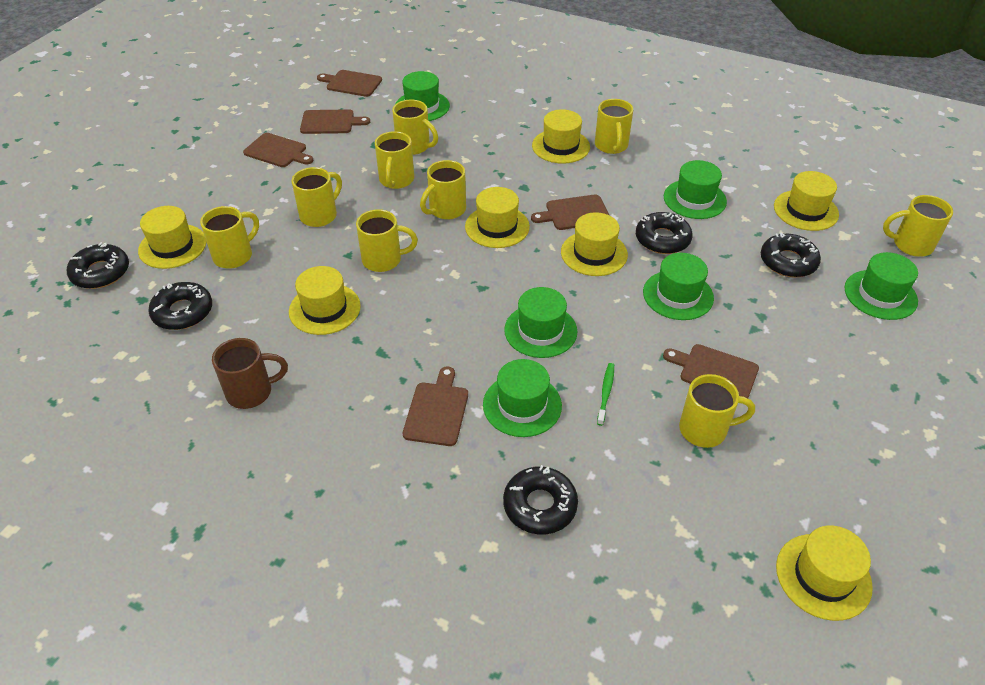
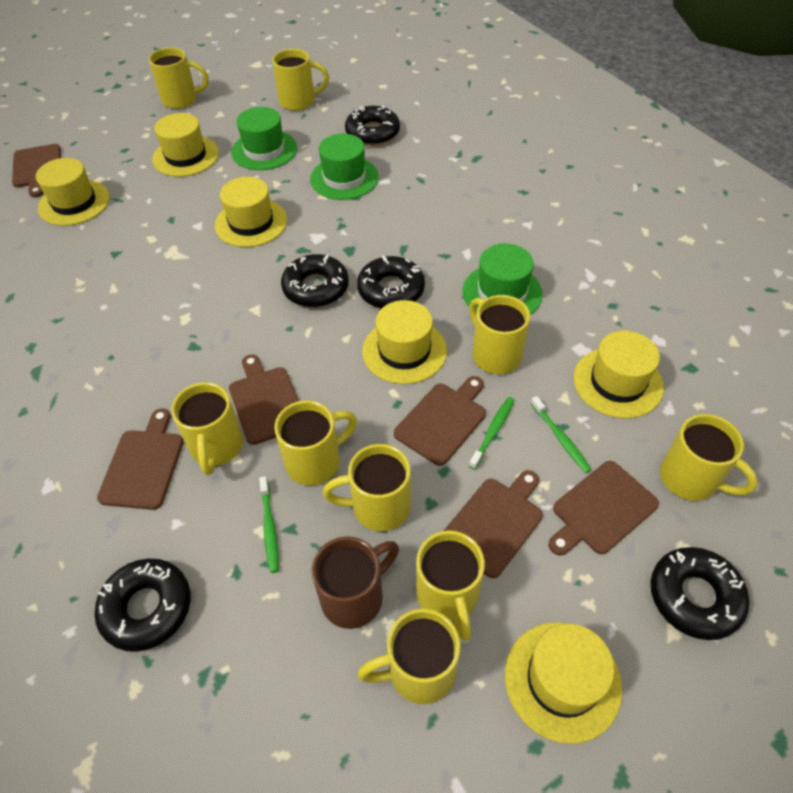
green hat: 6 -> 3
green toothbrush: 1 -> 3
yellow hat: 7 -> 6

